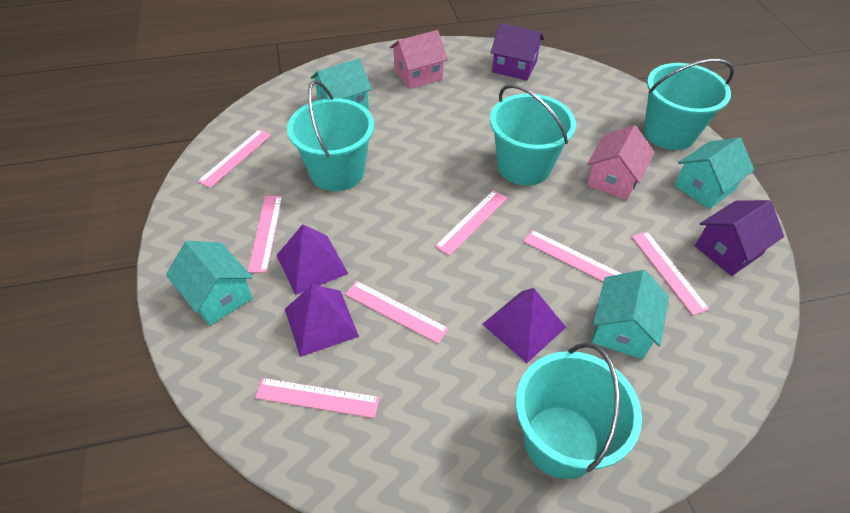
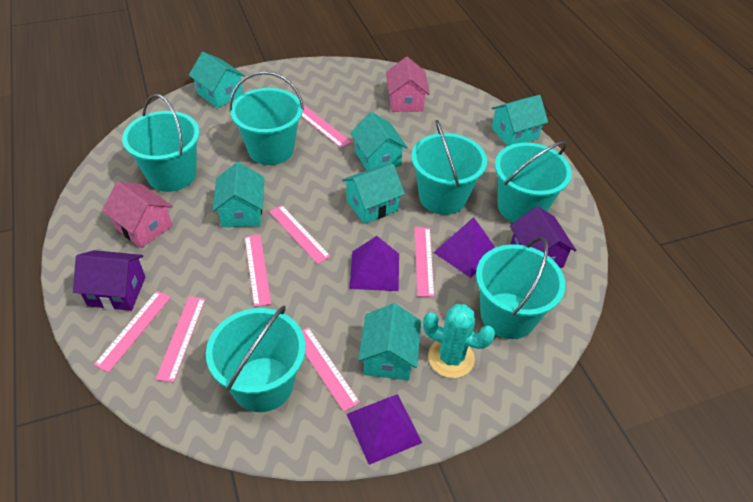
turquoise bucket: 4 -> 6
turquoise cactus: 0 -> 1
turquoise house: 4 -> 6

